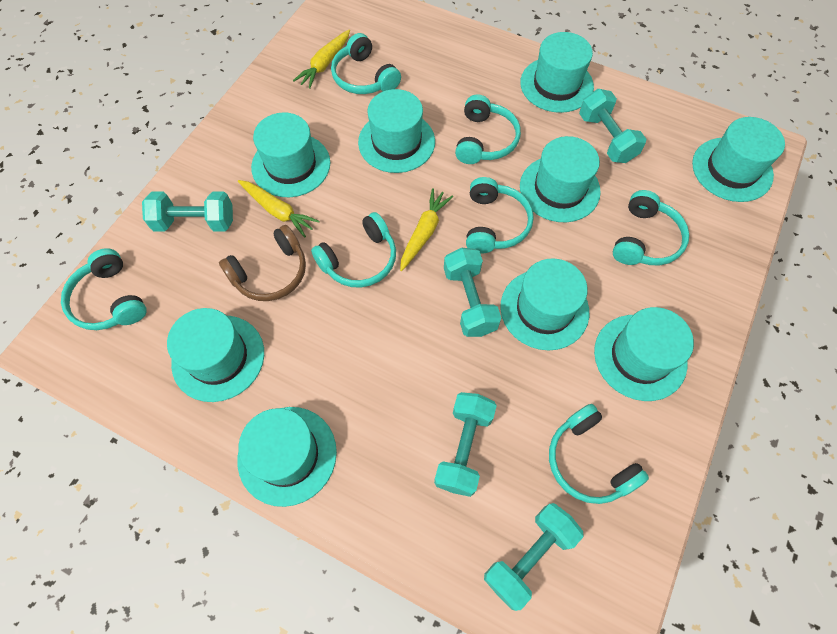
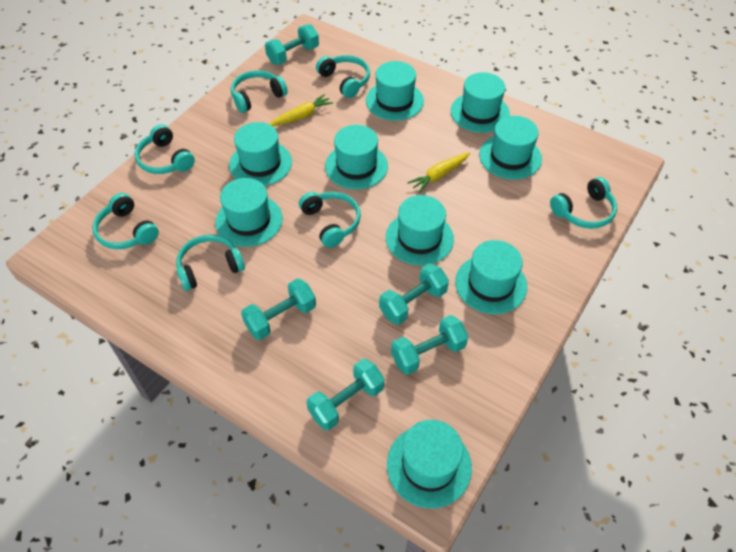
brown headphones: 1 -> 0
yellow carrot: 3 -> 2

